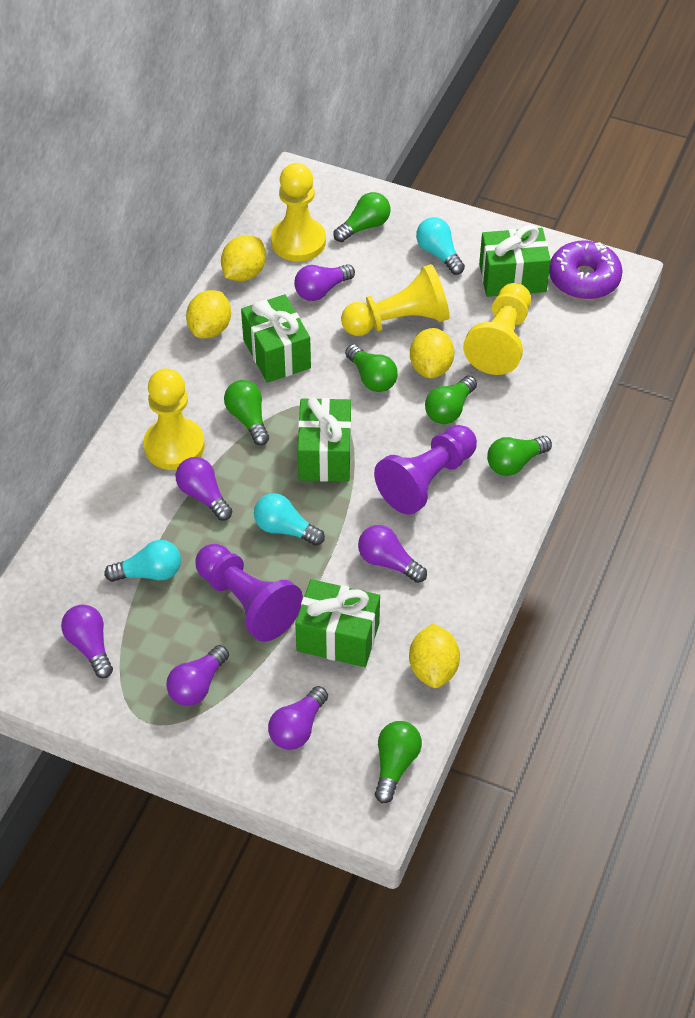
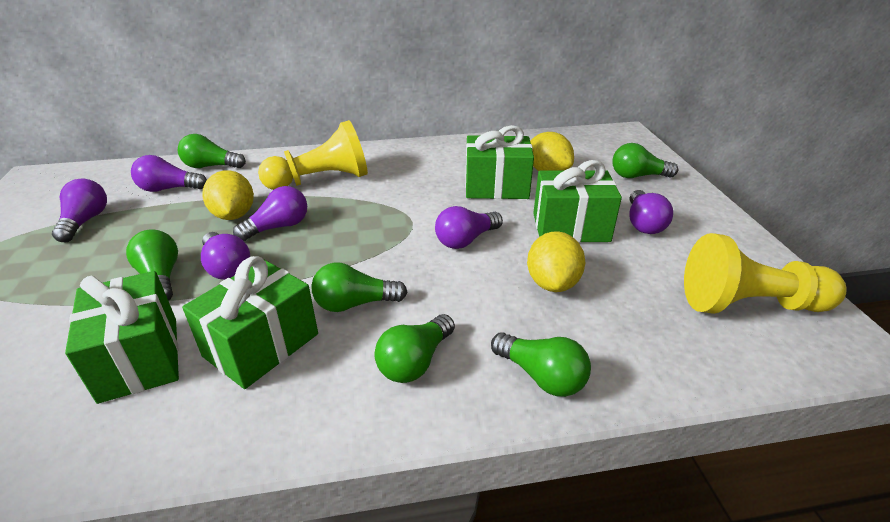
purple donut: 1 -> 0
purple pawn: 2 -> 0
turquoise light bulb: 3 -> 0
yellow lemon: 4 -> 3
yellow pawn: 4 -> 2

